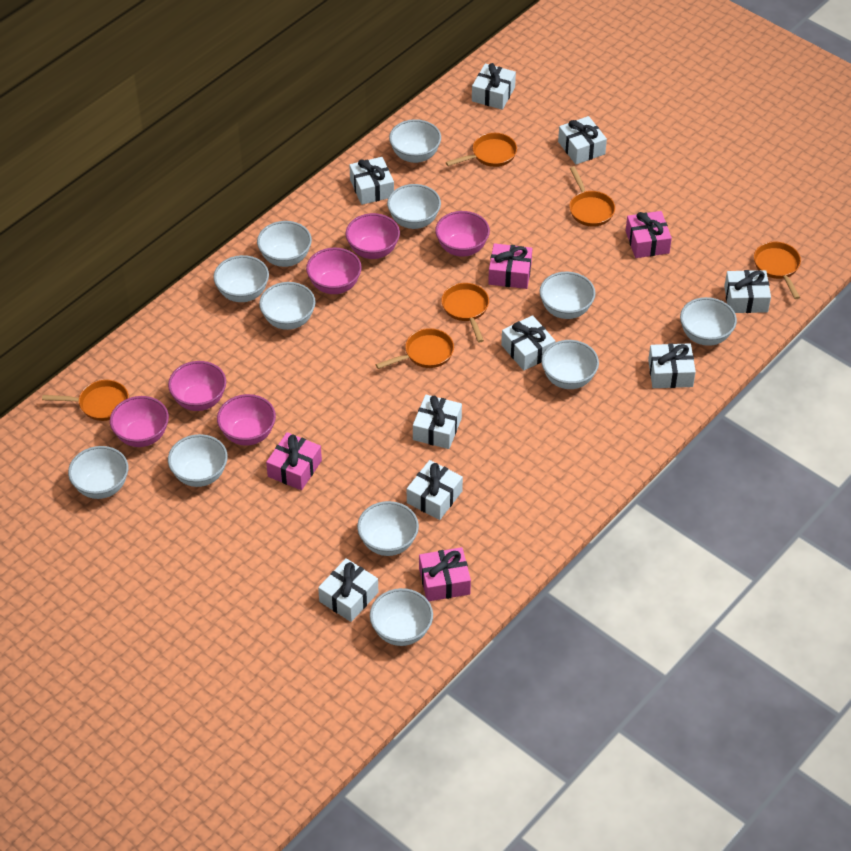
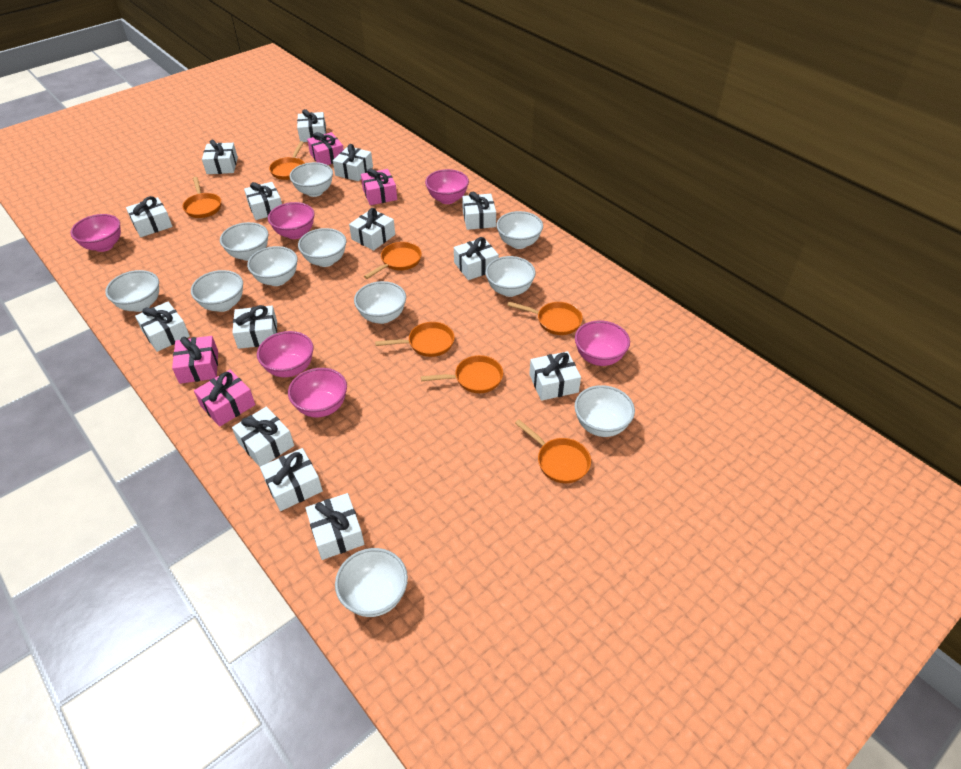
orange pan: 6 -> 7
white bowl: 12 -> 11
white gift: 9 -> 14

